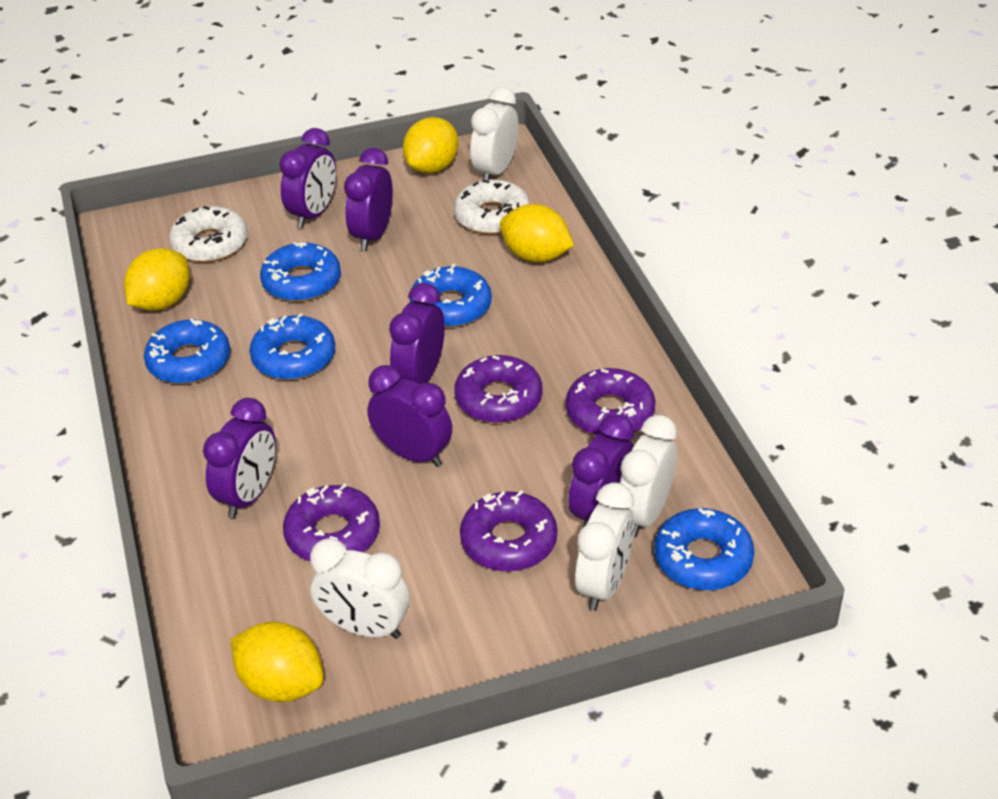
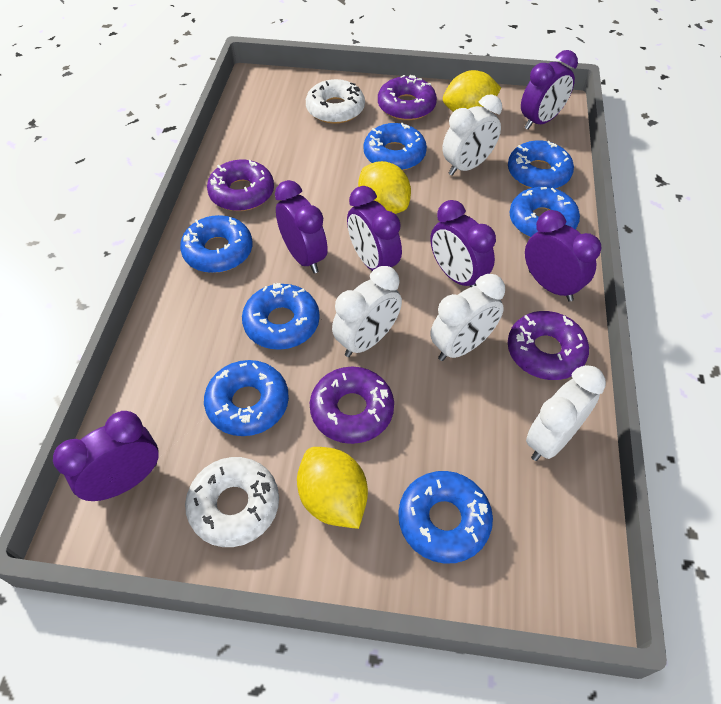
blue donut: 5 -> 7
yellow lemon: 4 -> 3

